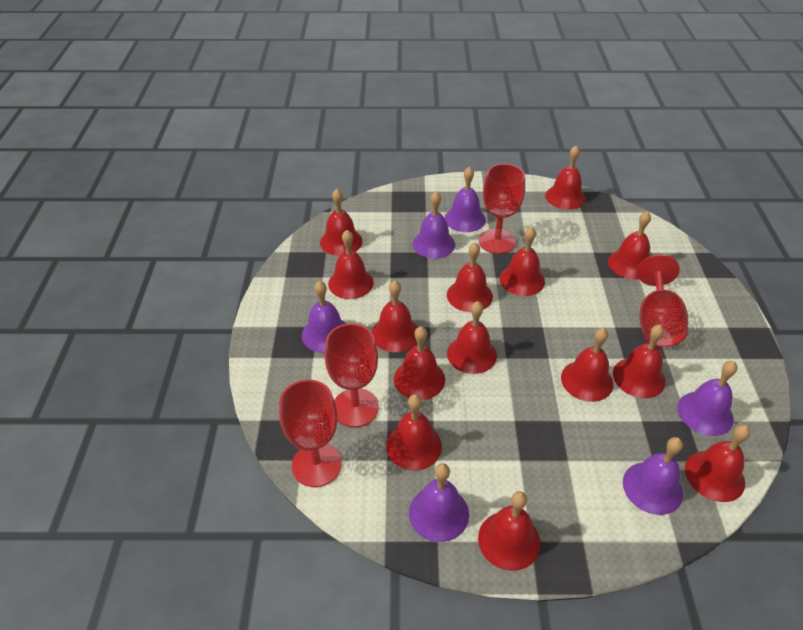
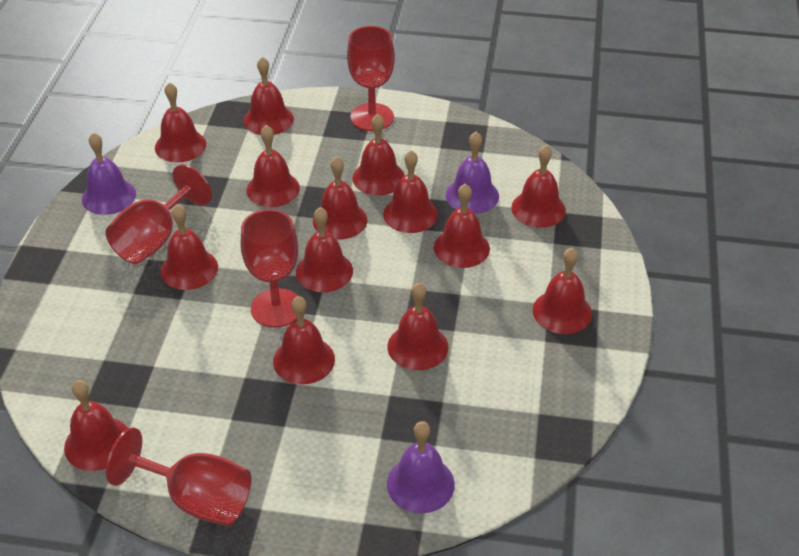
purple bell: 6 -> 3

